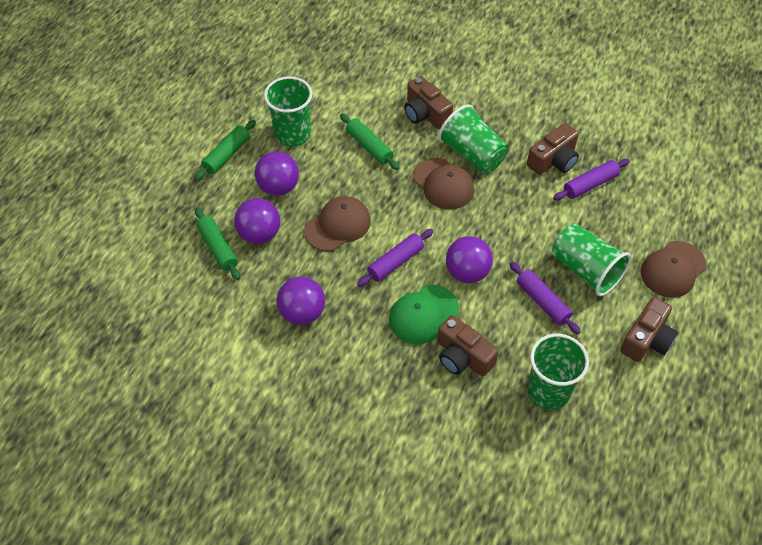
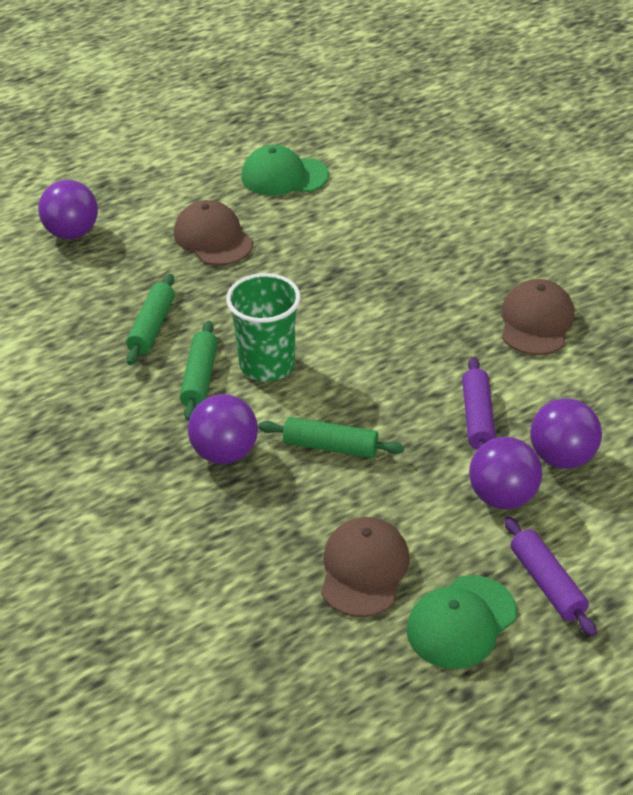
brown camera: 4 -> 0
green cap: 1 -> 2
green cup: 4 -> 1
purple rolling pin: 3 -> 2

